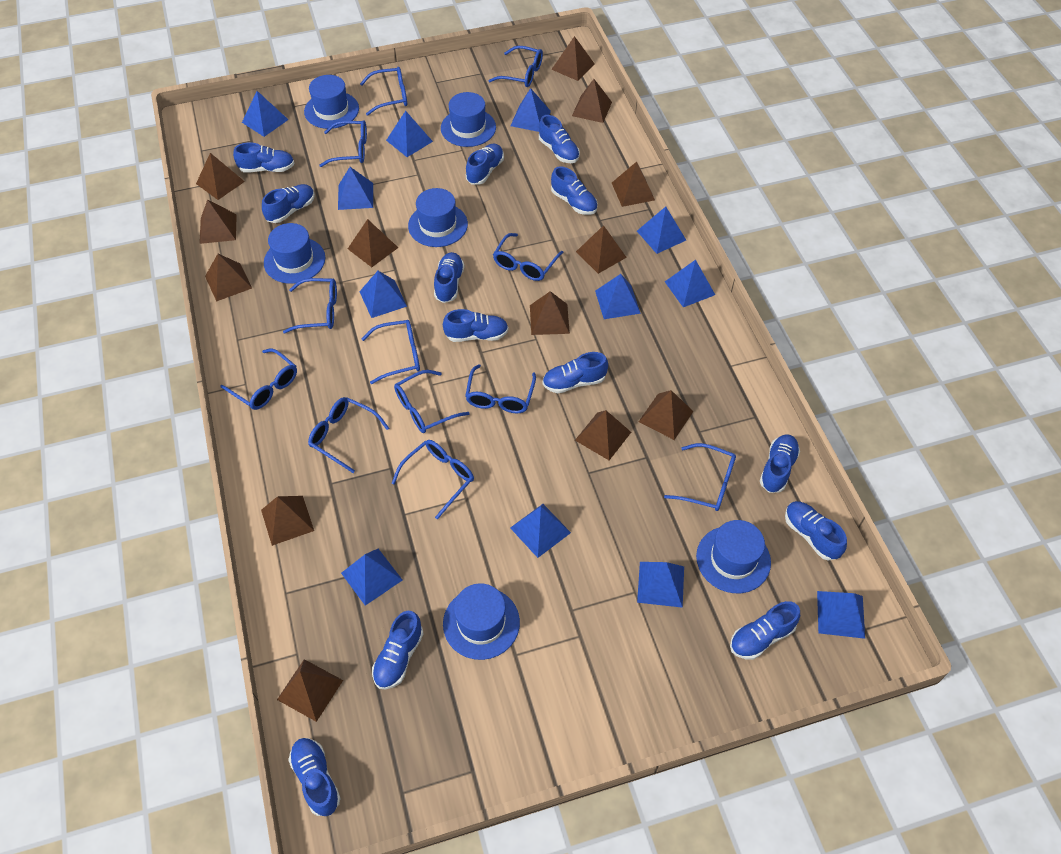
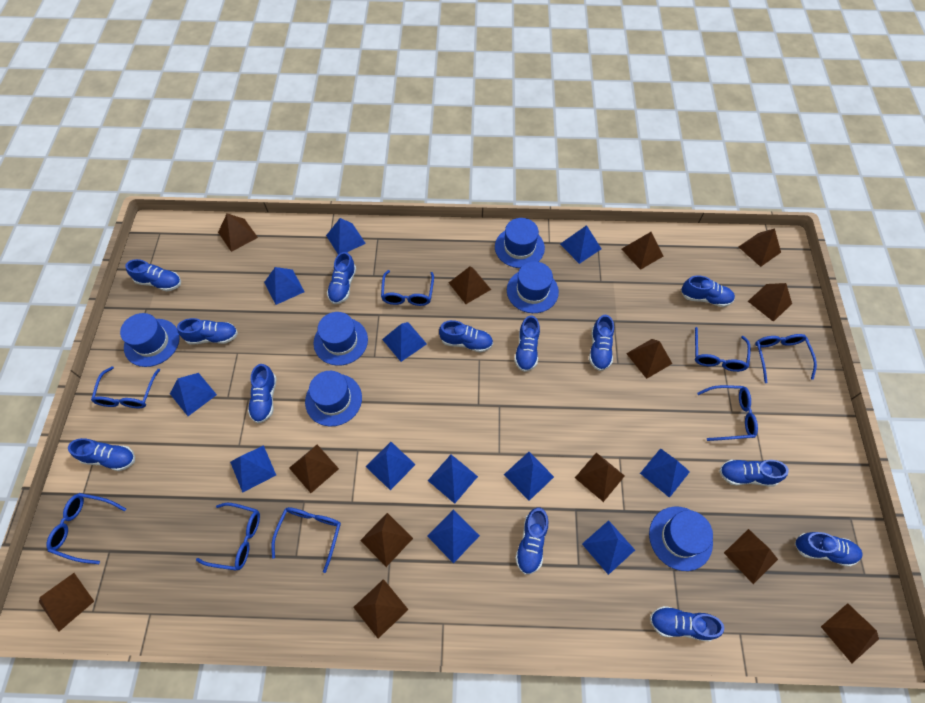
blue glasses: 12 -> 8

